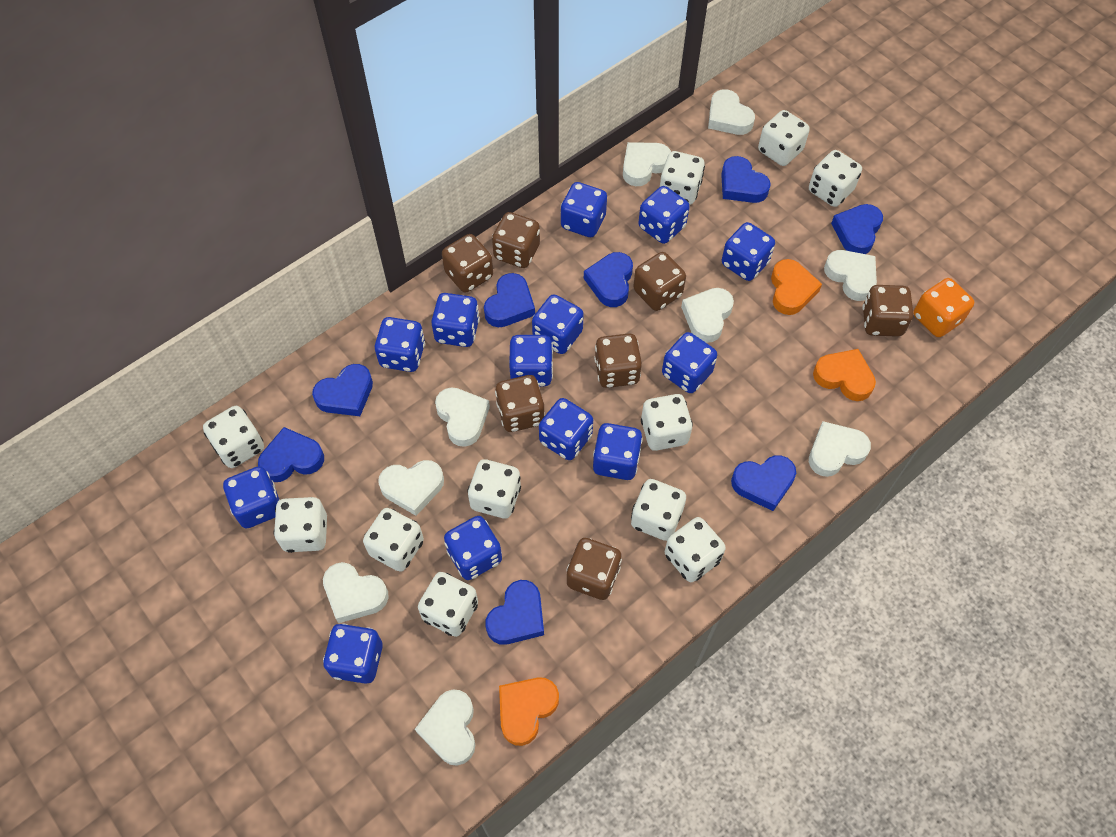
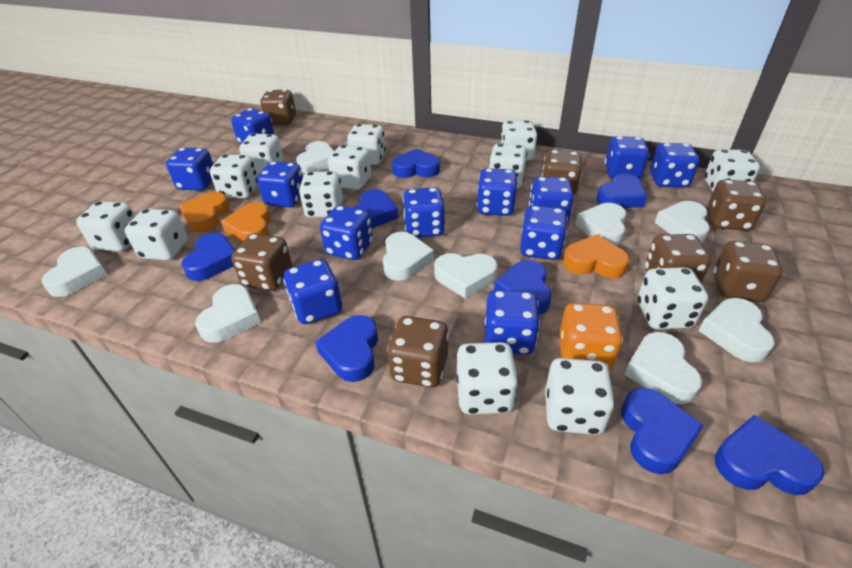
blue dice: 13 -> 12
white dice: 11 -> 13

